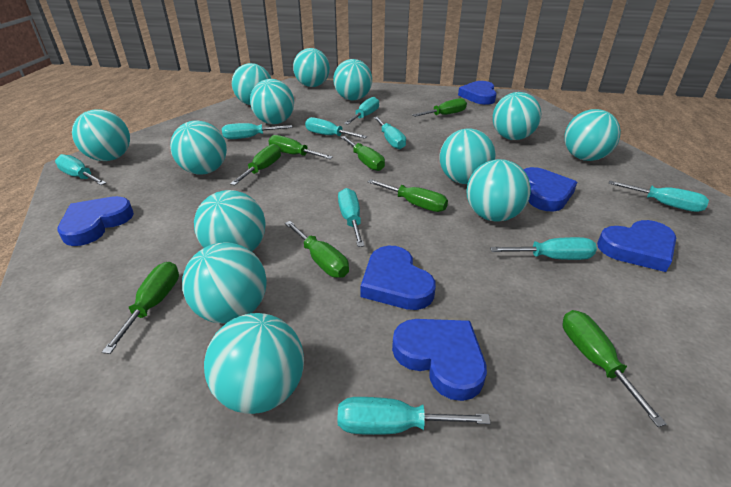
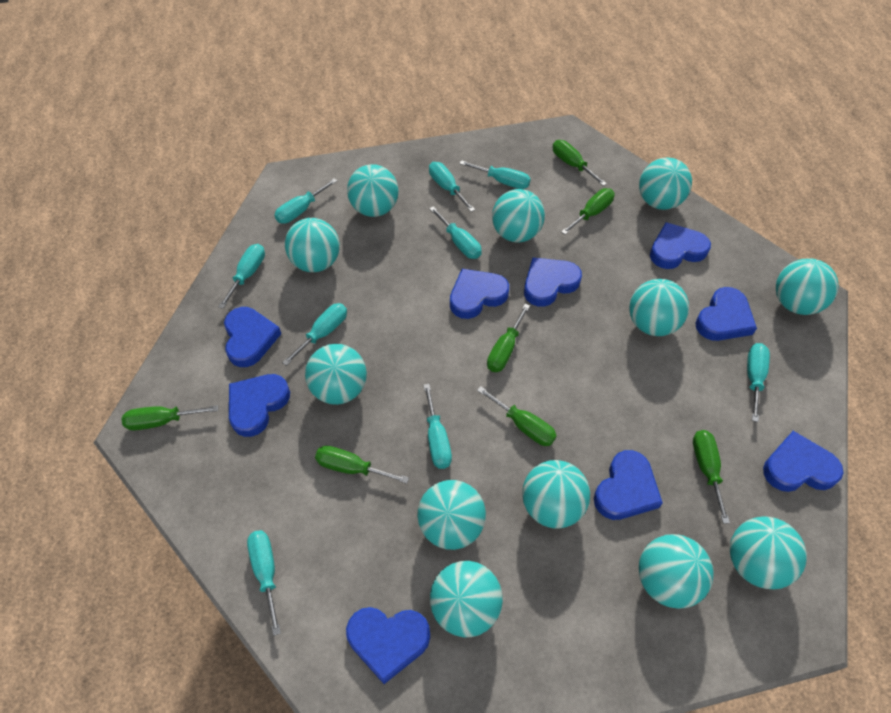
blue heart: 6 -> 9
green screwdriver: 8 -> 7
turquoise ball: 13 -> 12

